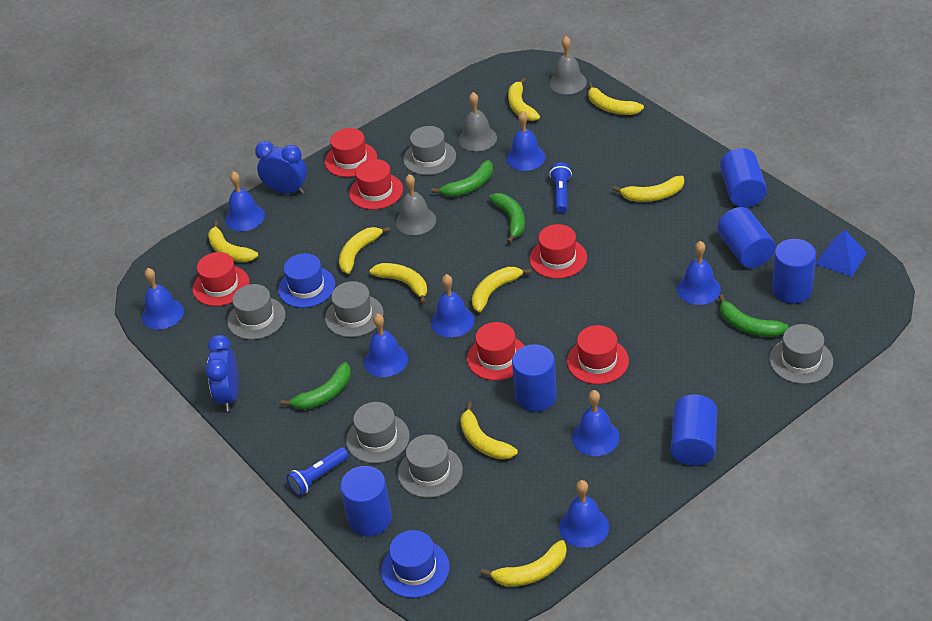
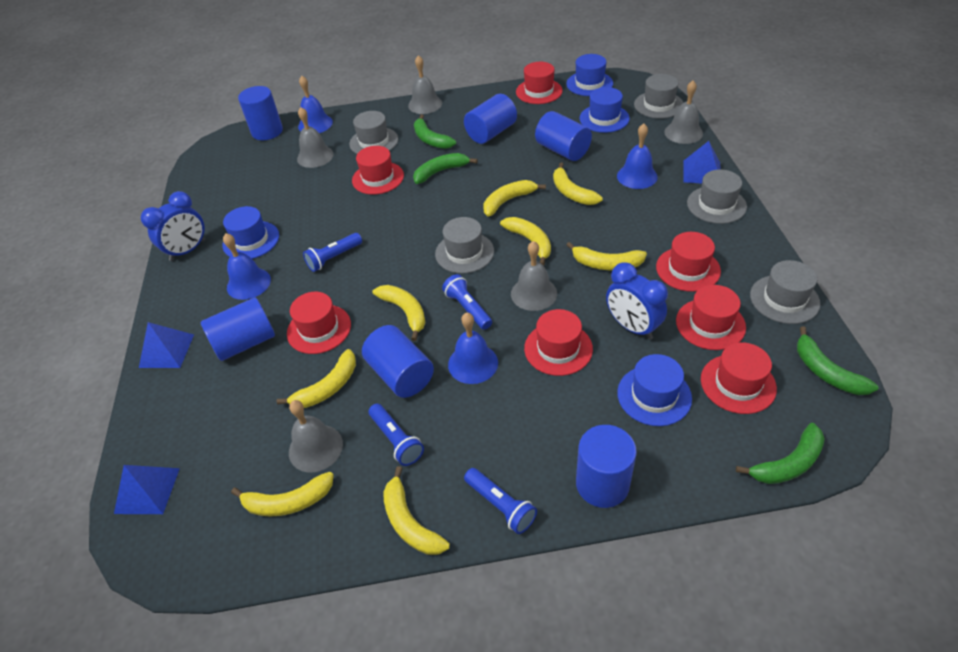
blue bell: 8 -> 4
blue flashlight: 2 -> 4
blue hat: 2 -> 4
blue pyramid: 1 -> 3
grey bell: 3 -> 5
grey hat: 6 -> 5
red hat: 6 -> 7
yellow banana: 9 -> 8

